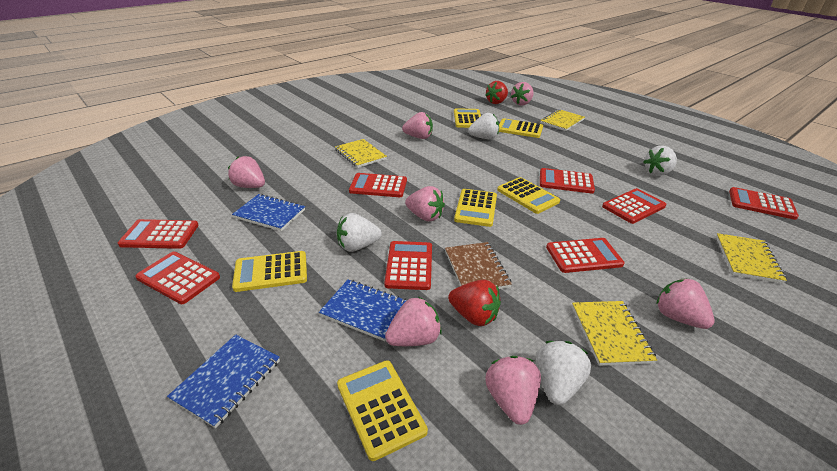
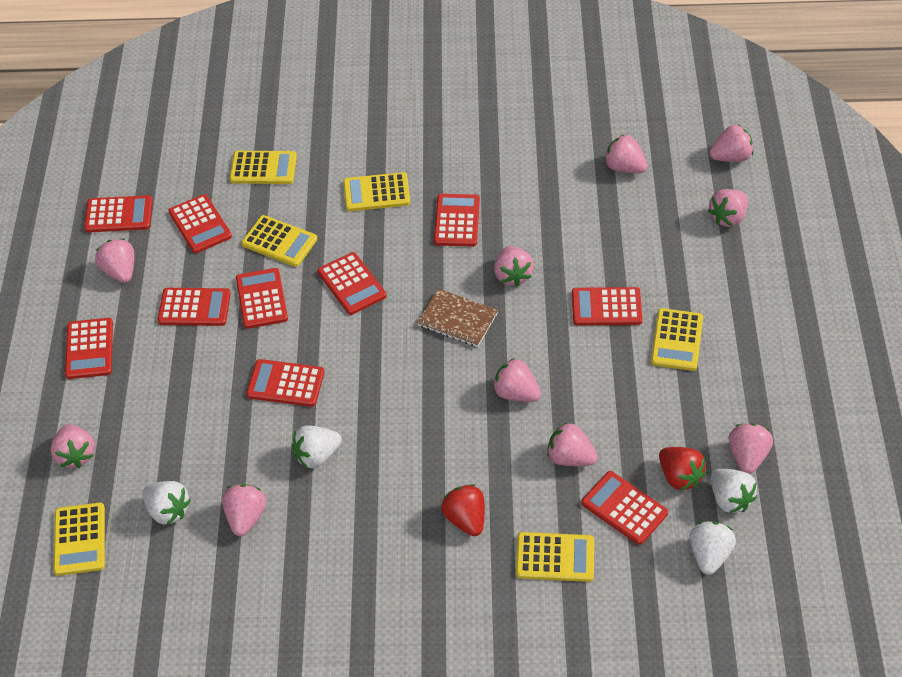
blue notebook: 3 -> 0
pink strawberry: 7 -> 10
red calculator: 8 -> 10
yellow notebook: 4 -> 0

